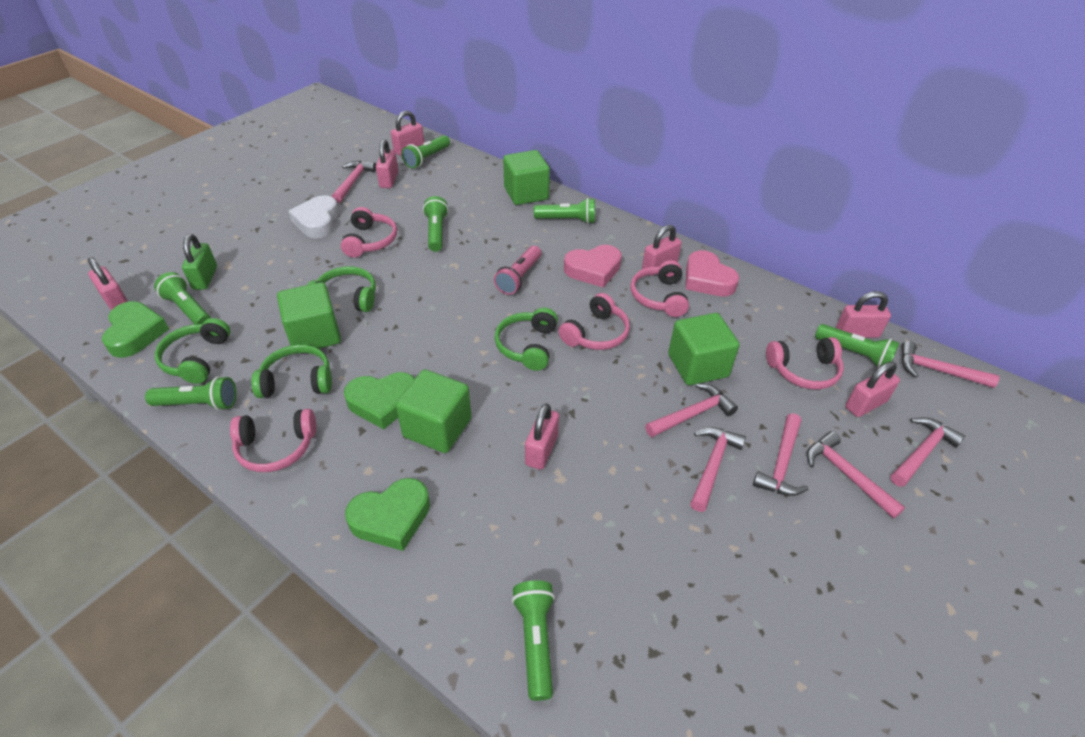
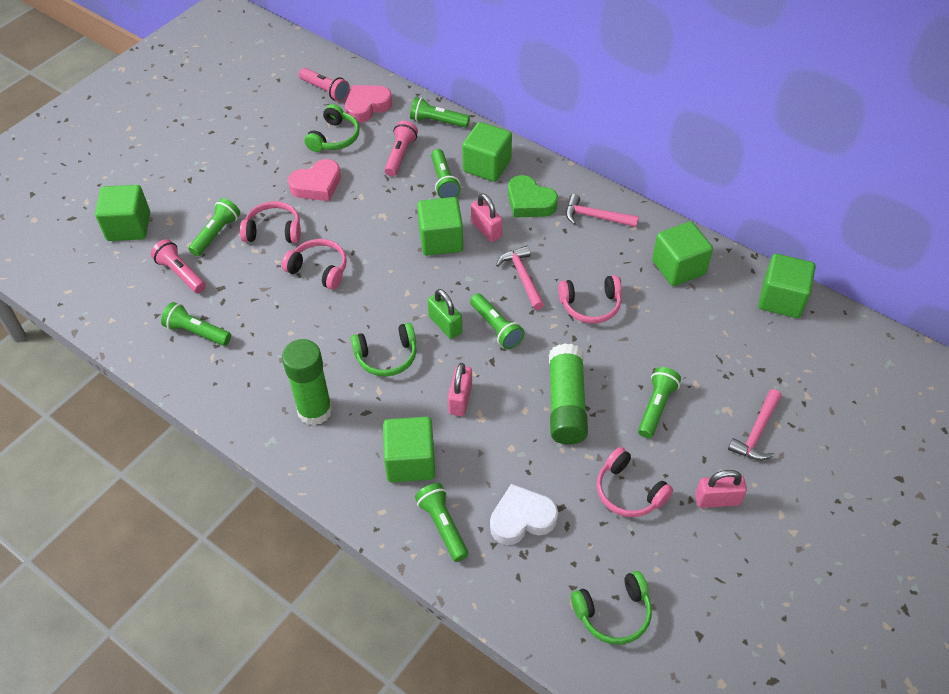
green cube: 4 -> 6
green glue stick: 0 -> 2
green headphones: 4 -> 3
green heart: 3 -> 1
pink flashlight: 1 -> 3
pink hammer: 7 -> 3
pink headphones: 5 -> 4
pink padlock: 7 -> 3

